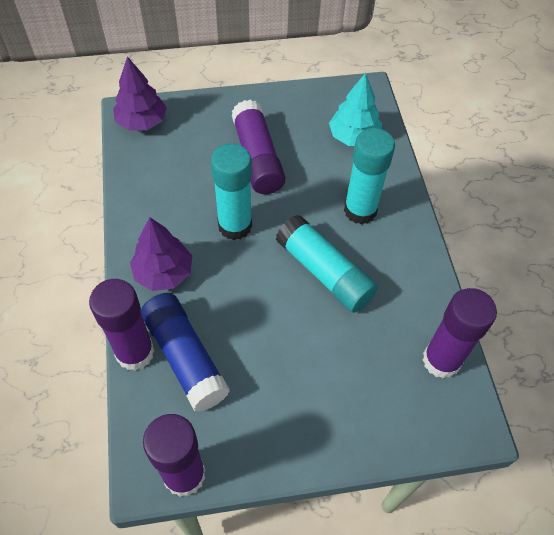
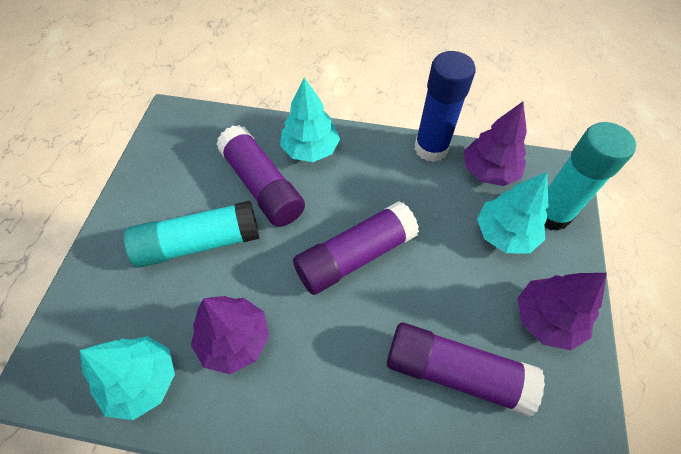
purple glue stick: 4 -> 3
purple tree: 2 -> 3
turquoise glue stick: 3 -> 2
turquoise tree: 1 -> 3

